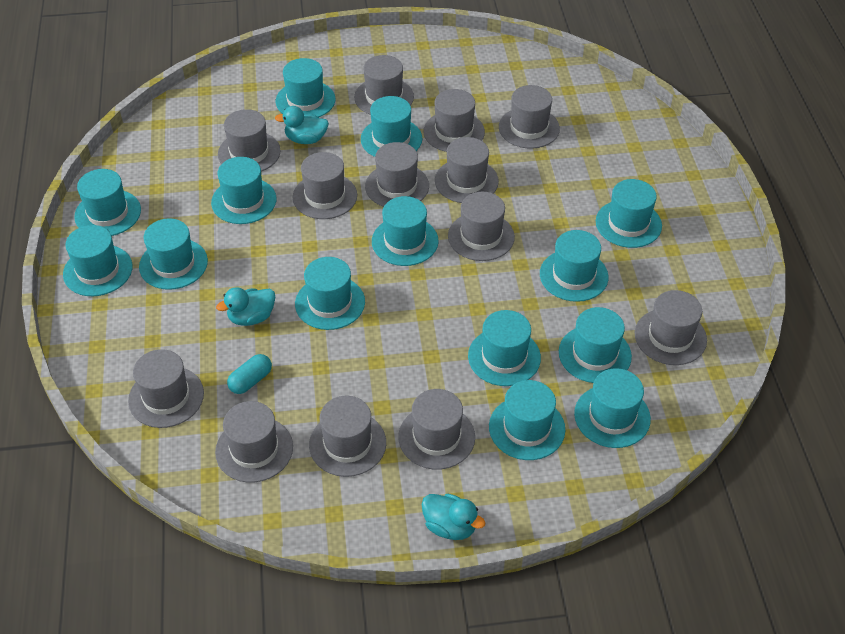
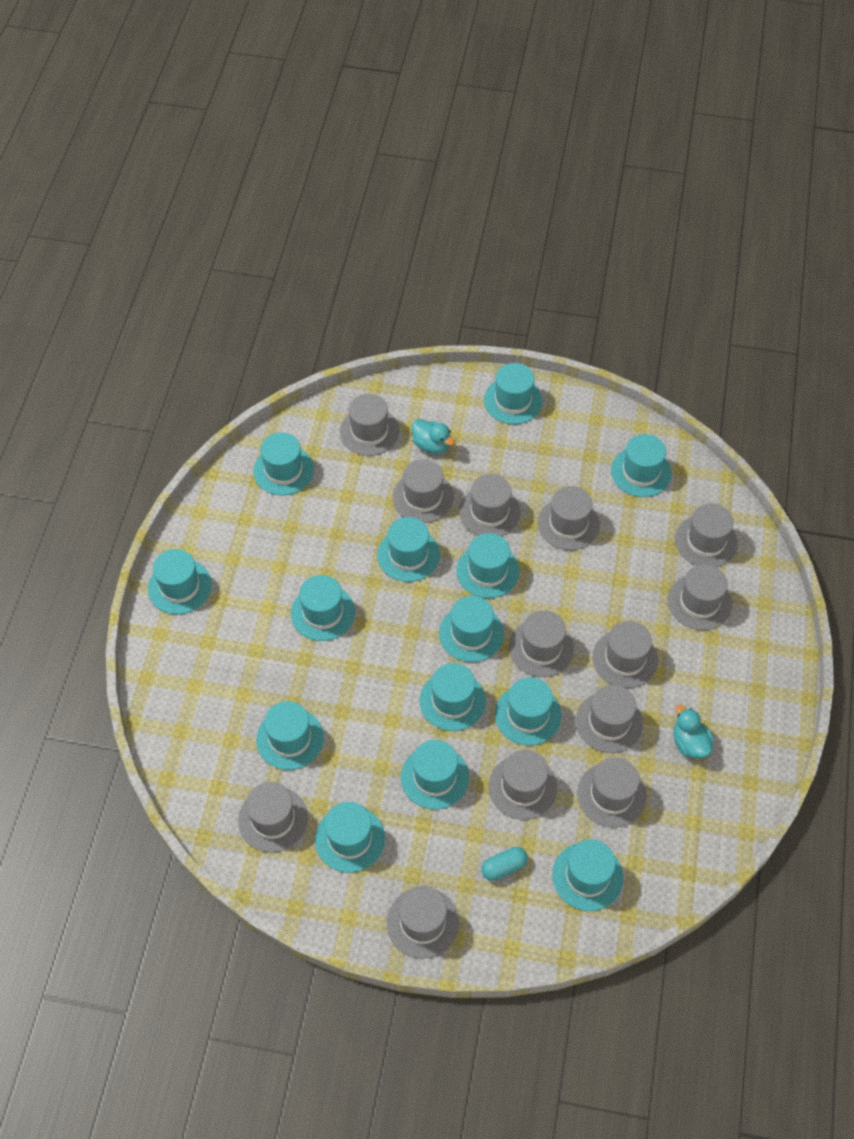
turquoise duck: 3 -> 2

